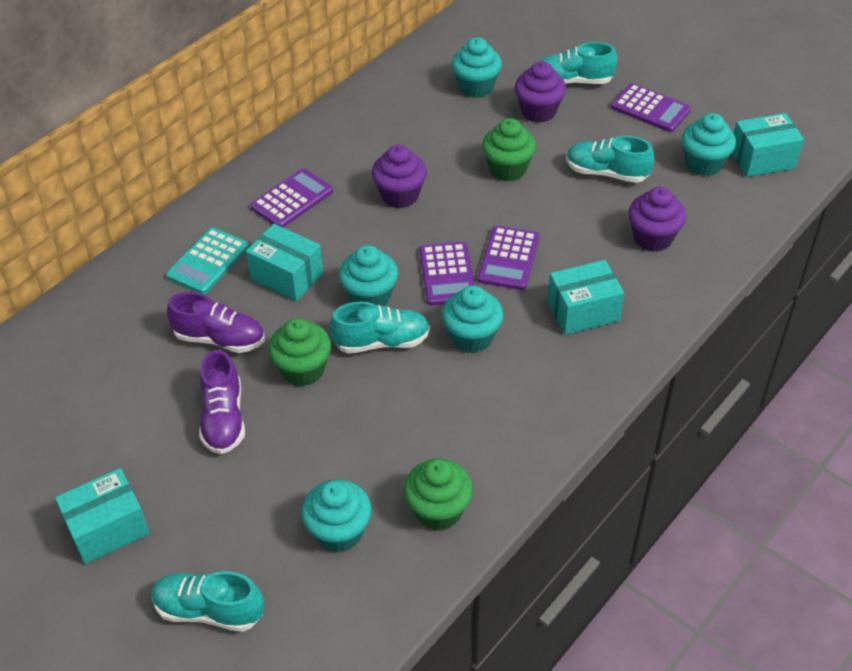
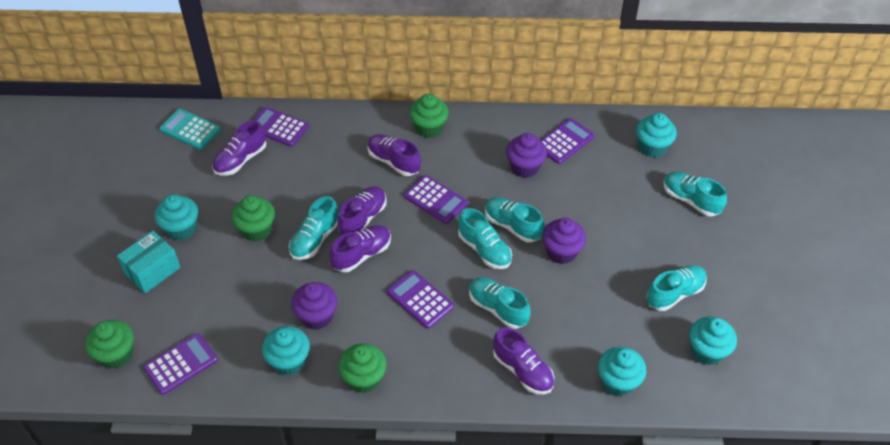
green cupcake: 3 -> 4
purple calculator: 4 -> 5
purple shoe: 2 -> 5
turquoise box: 4 -> 1
turquoise shoe: 4 -> 6

